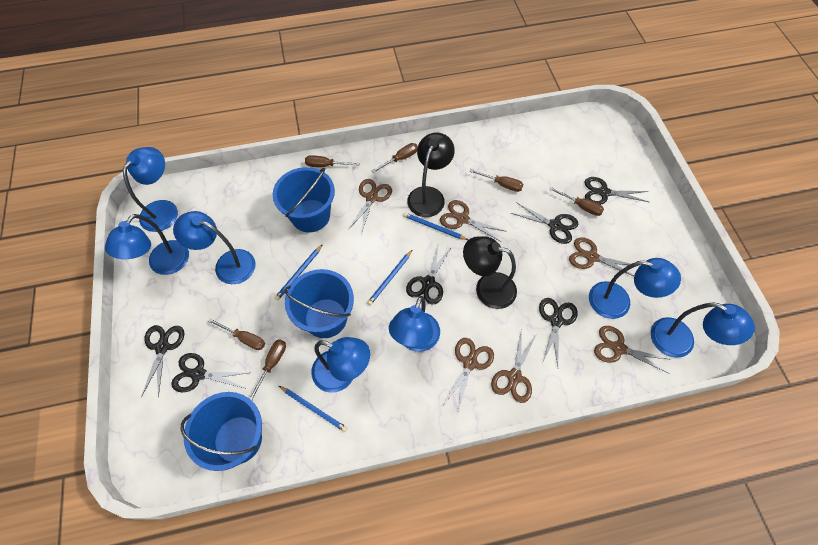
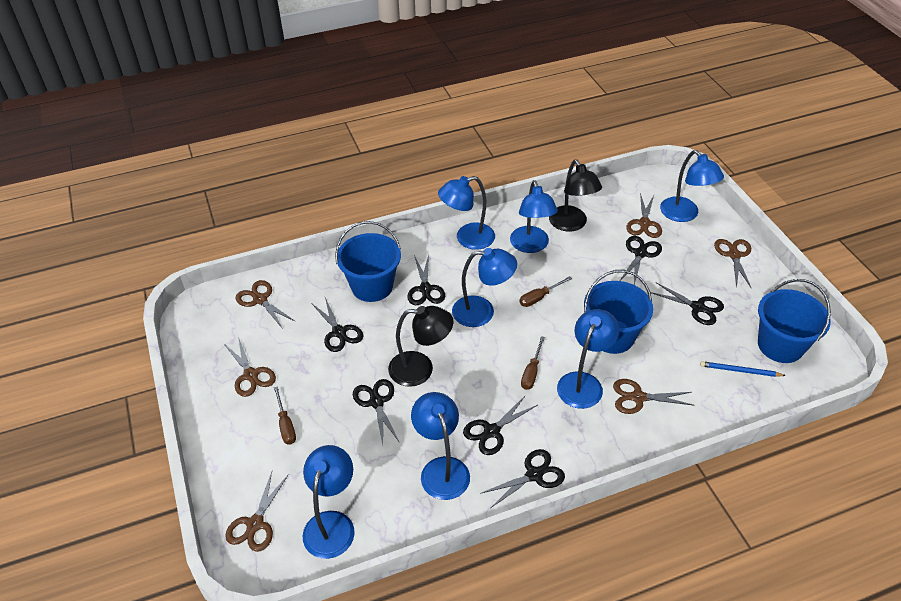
black scissors: 6 -> 7
blue pencil: 4 -> 1
brown screwdriver: 6 -> 3

